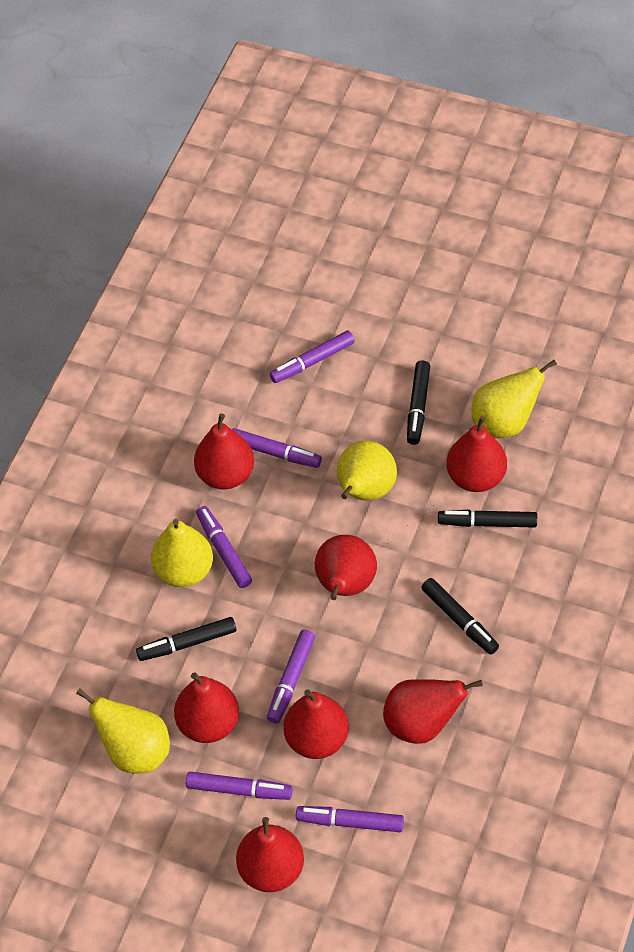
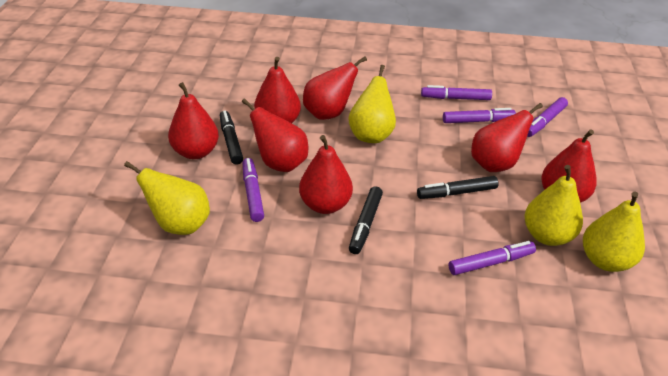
black marker: 4 -> 3
purple marker: 6 -> 5

